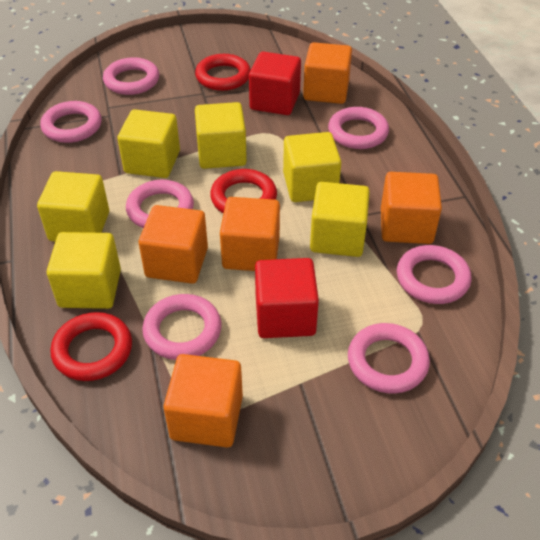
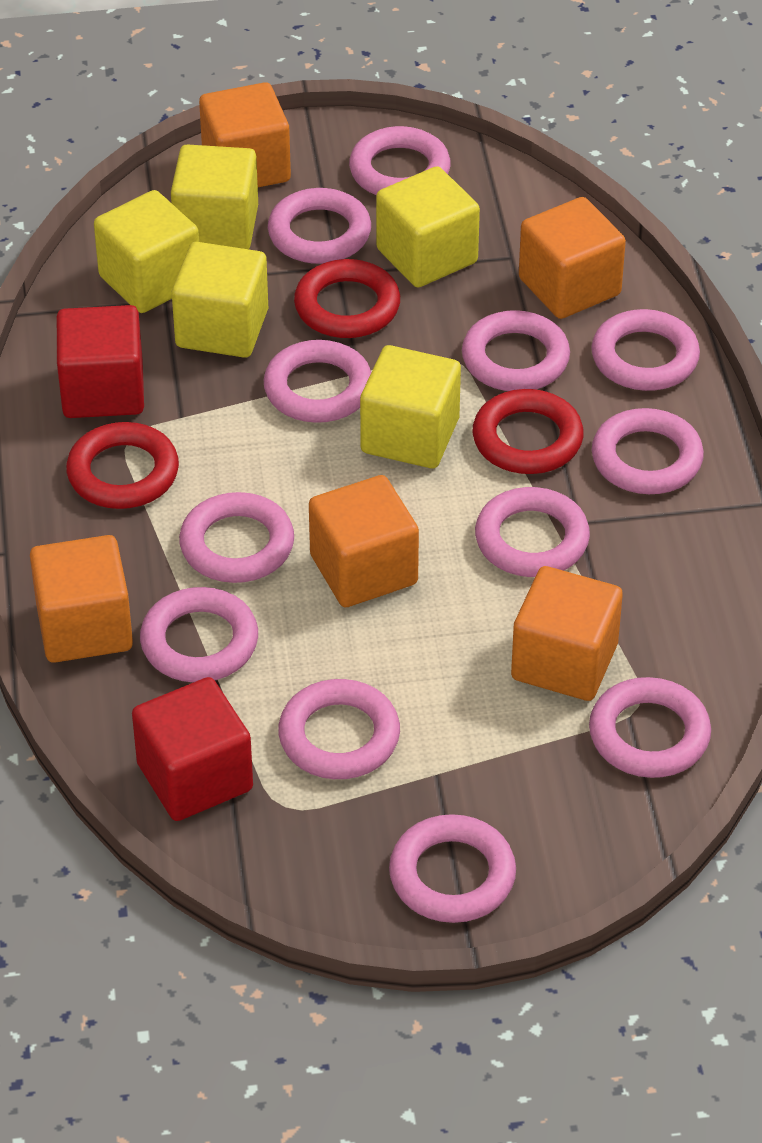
pink ring: 7 -> 12
yellow cube: 6 -> 5

